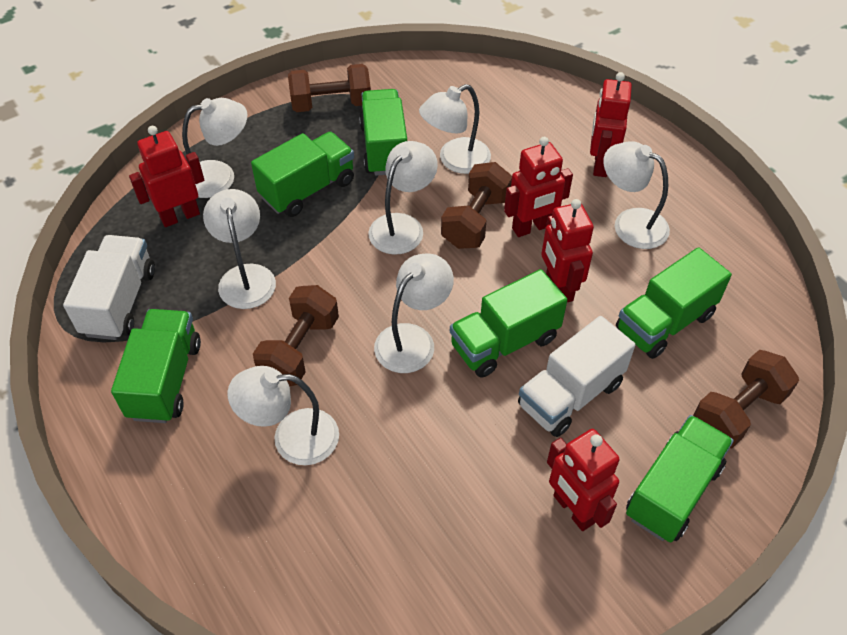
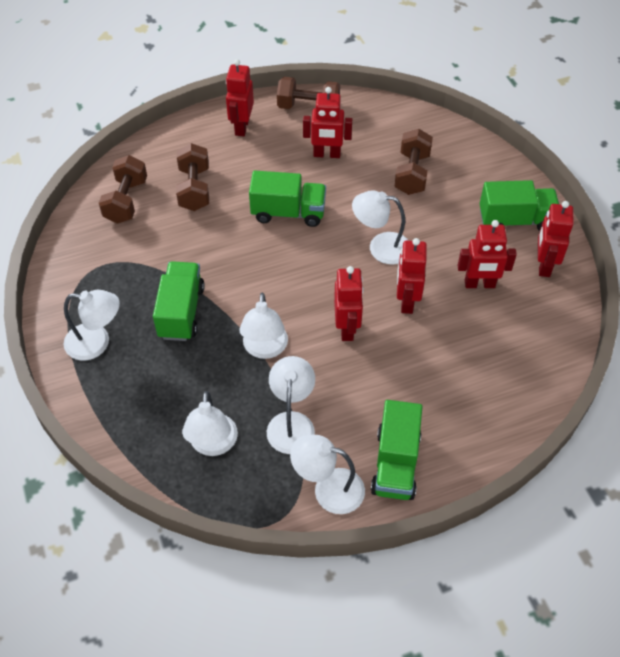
green truck: 6 -> 4
red robot: 5 -> 6
white lamp: 7 -> 6
white truck: 2 -> 0

